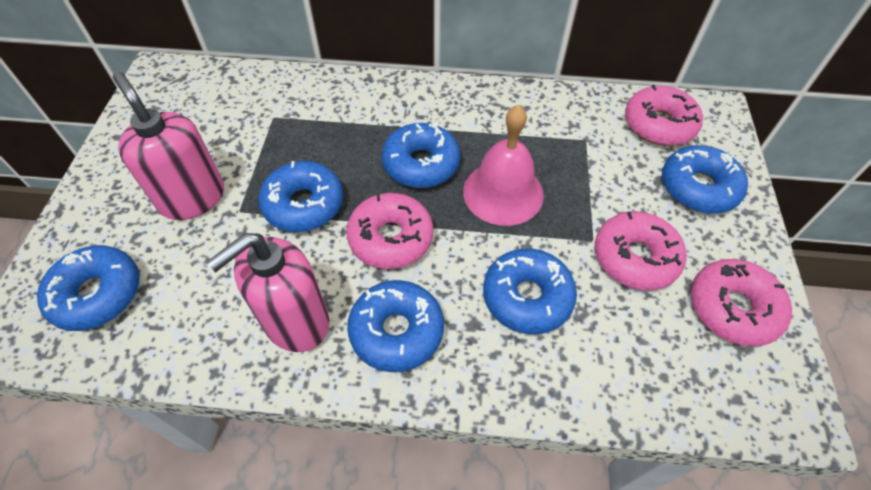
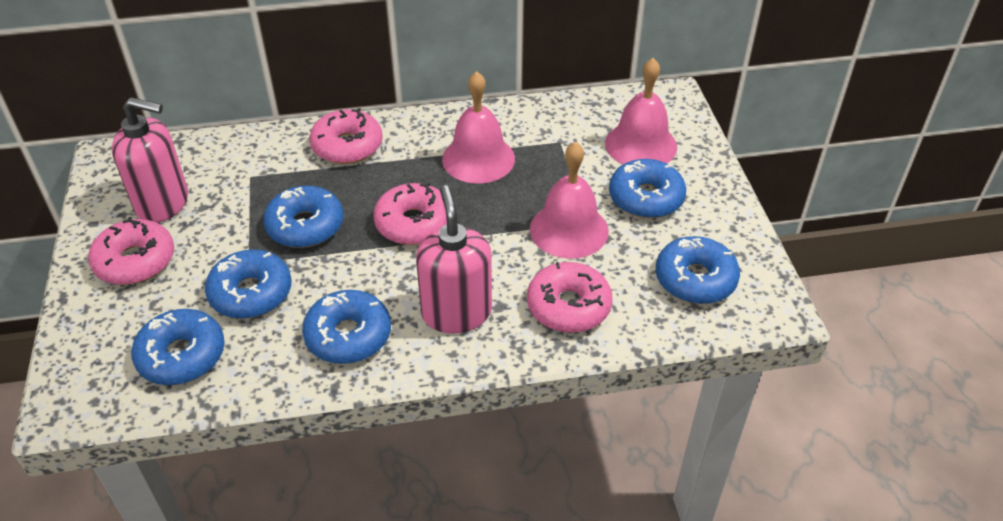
pink bell: 1 -> 3

